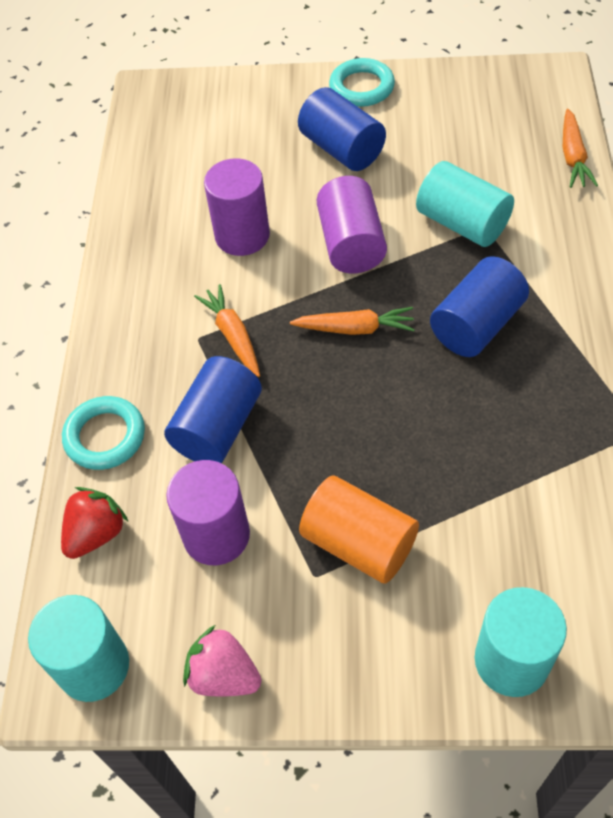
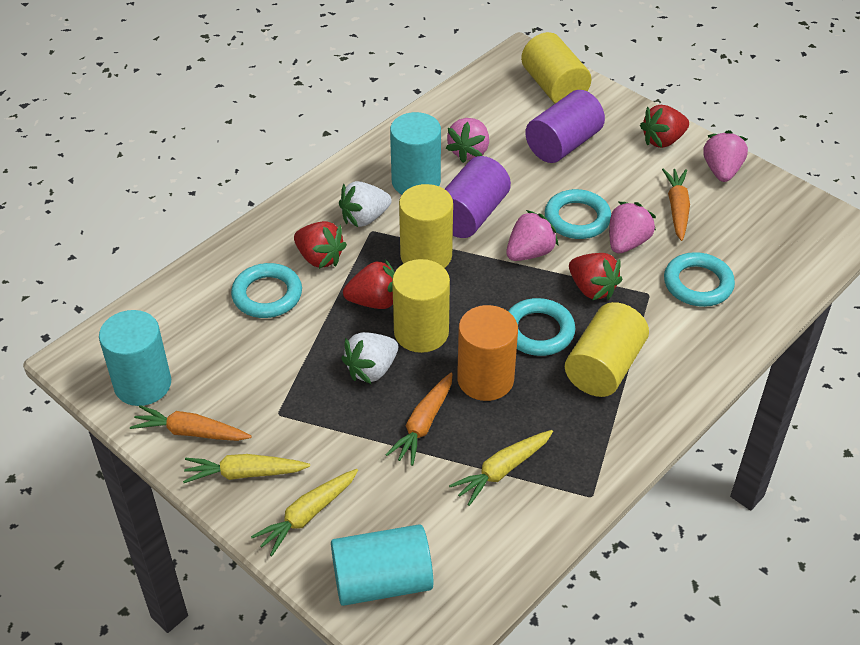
blue cylinder: 3 -> 0
pink strawberry: 1 -> 4
purple cylinder: 3 -> 2
red strawberry: 1 -> 4
turquoise ring: 2 -> 4
white strawberry: 0 -> 2
yellow carrot: 0 -> 3
yellow cylinder: 0 -> 4

